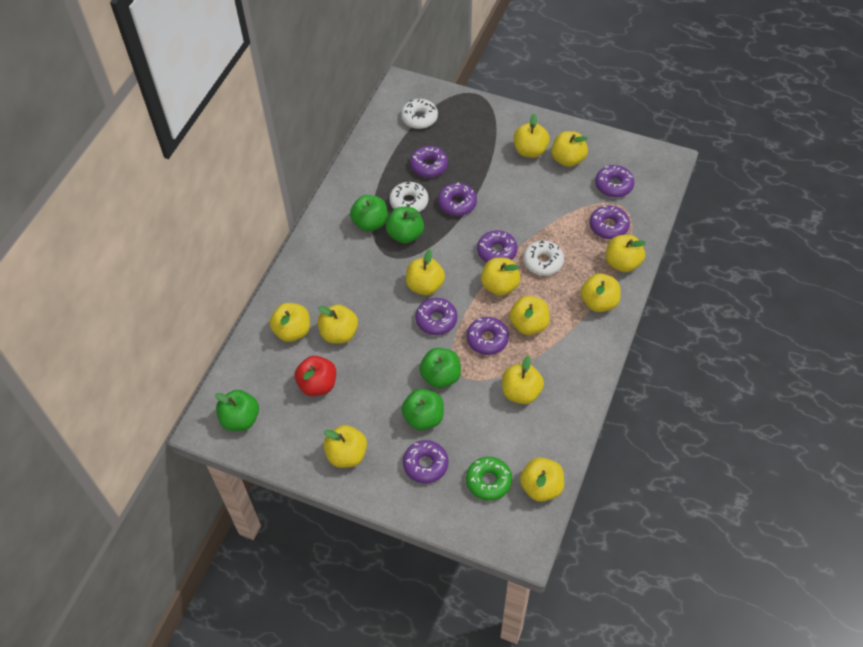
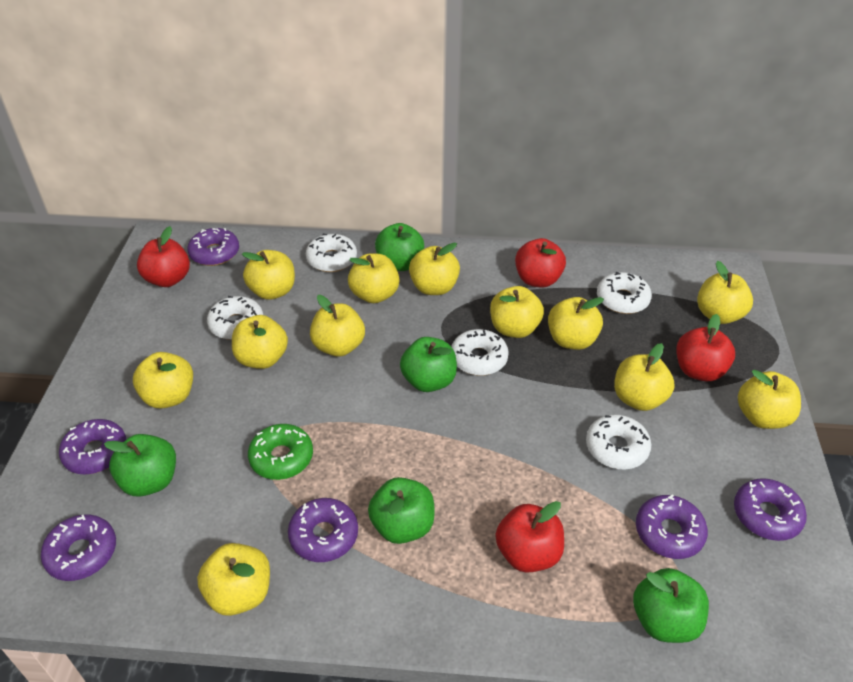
purple donut: 8 -> 6
red apple: 1 -> 4
white donut: 3 -> 5

